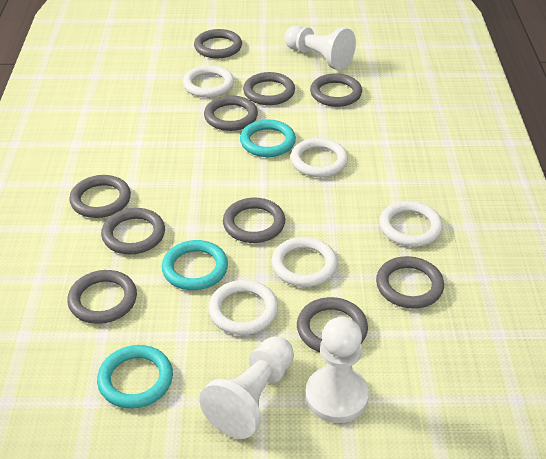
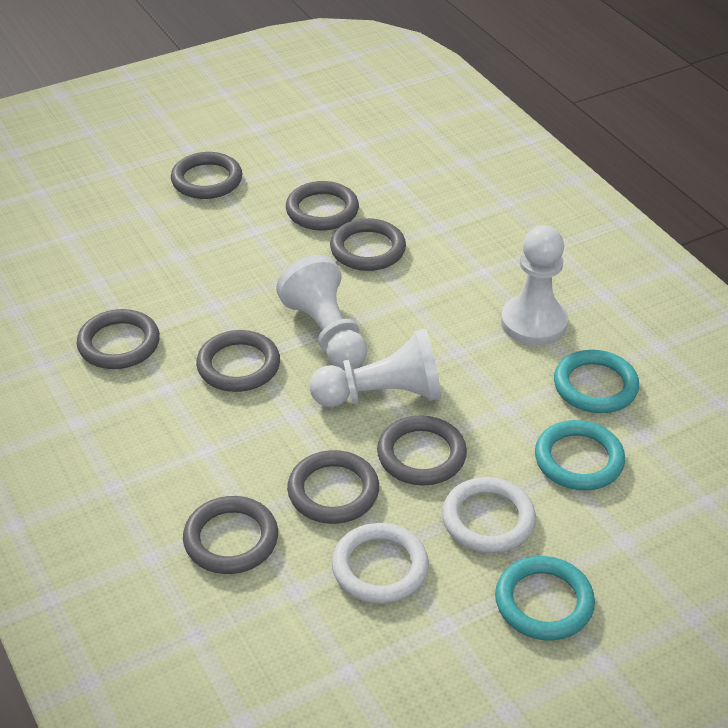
grey ring: 10 -> 8
white ring: 5 -> 2

